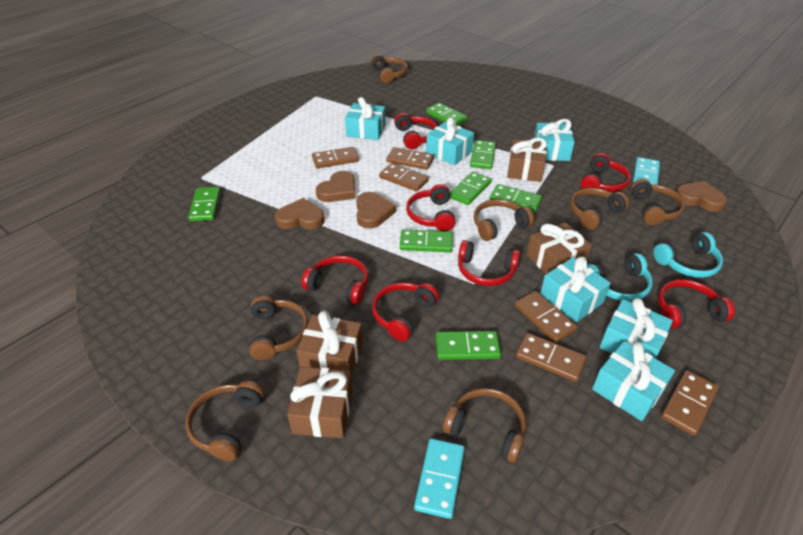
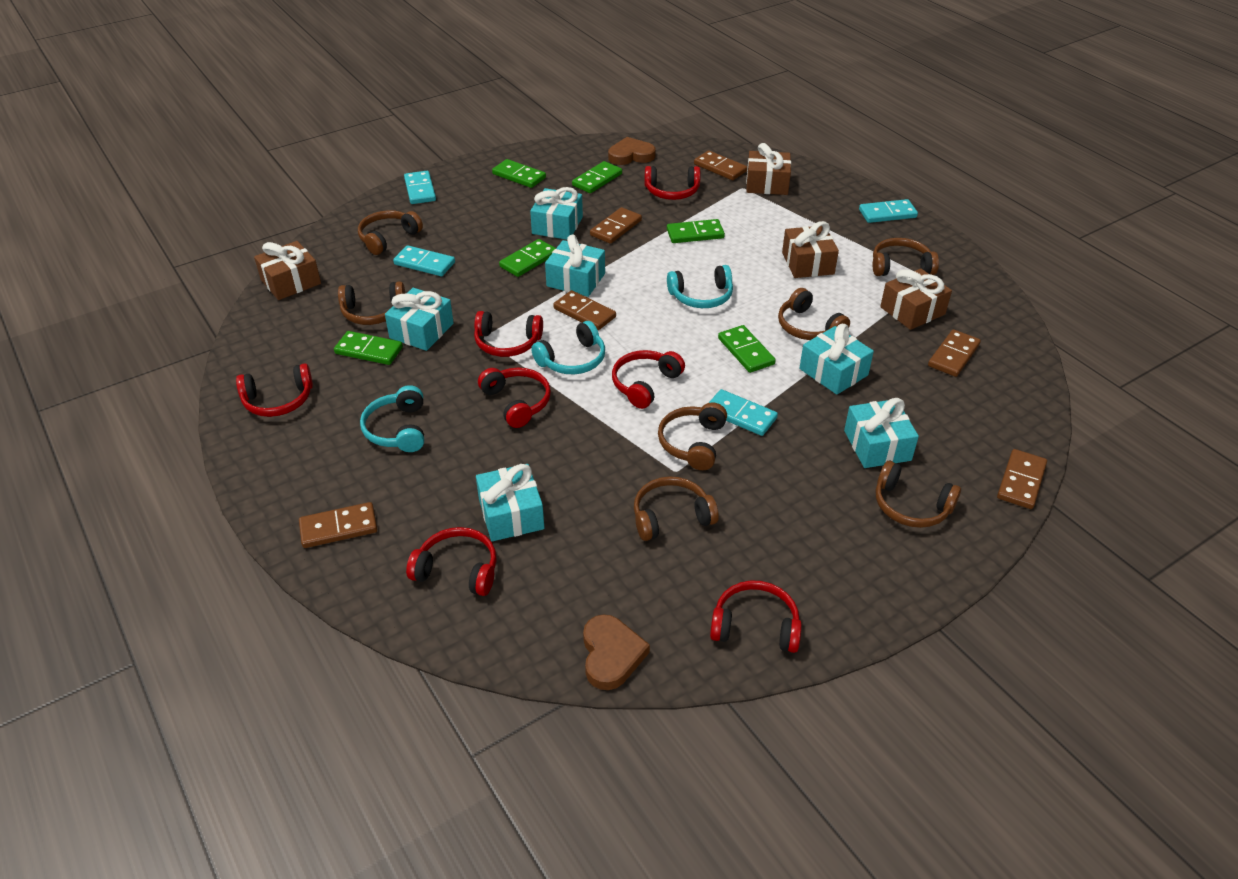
brown heart: 4 -> 2
green domino: 7 -> 6
turquoise domino: 2 -> 4
turquoise headphones: 2 -> 3

